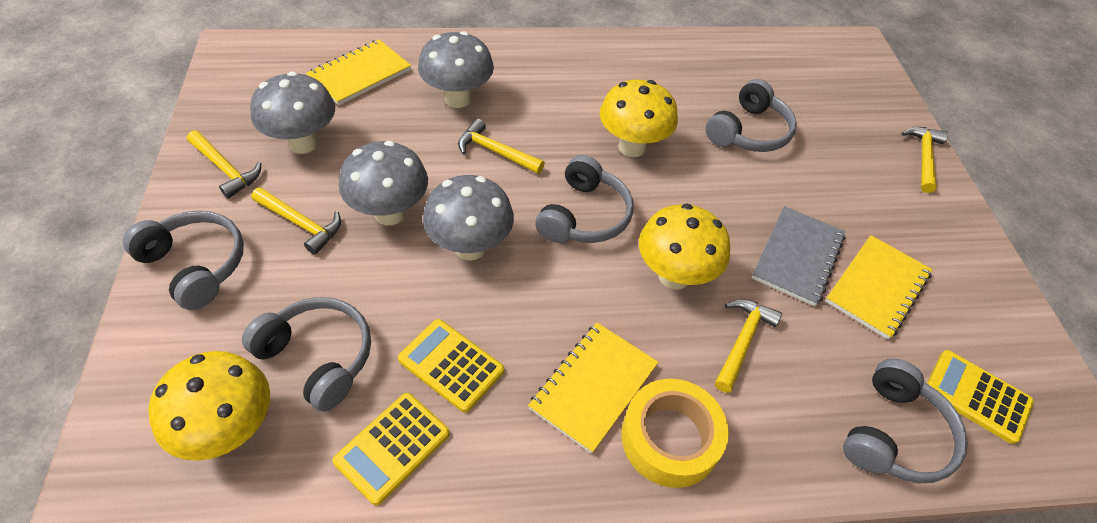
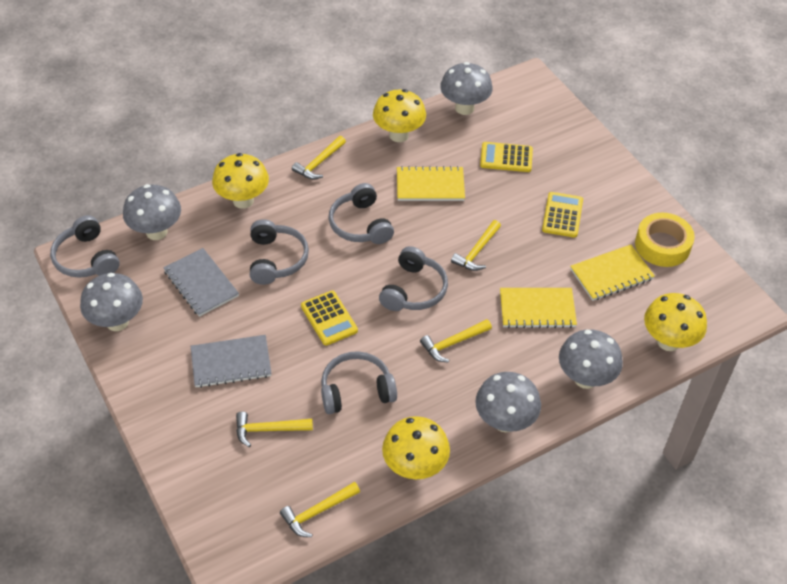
grey mushroom: 4 -> 5
grey notebook: 1 -> 2
yellow mushroom: 3 -> 4

